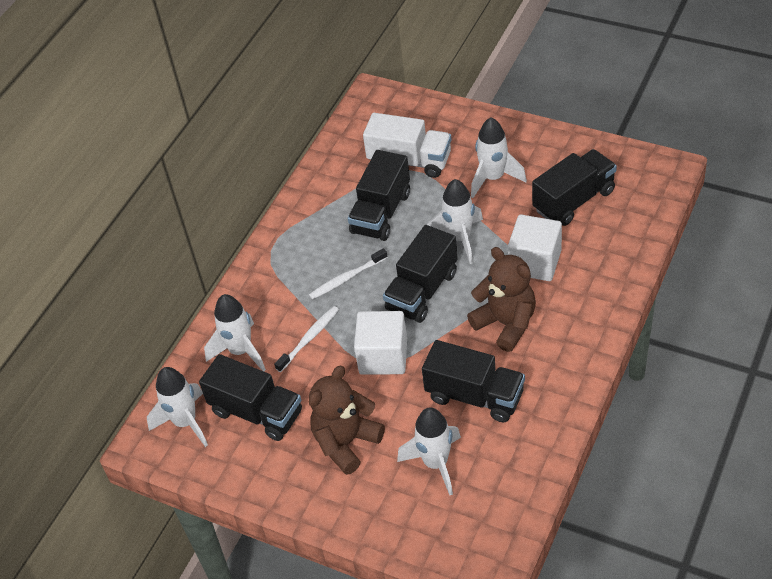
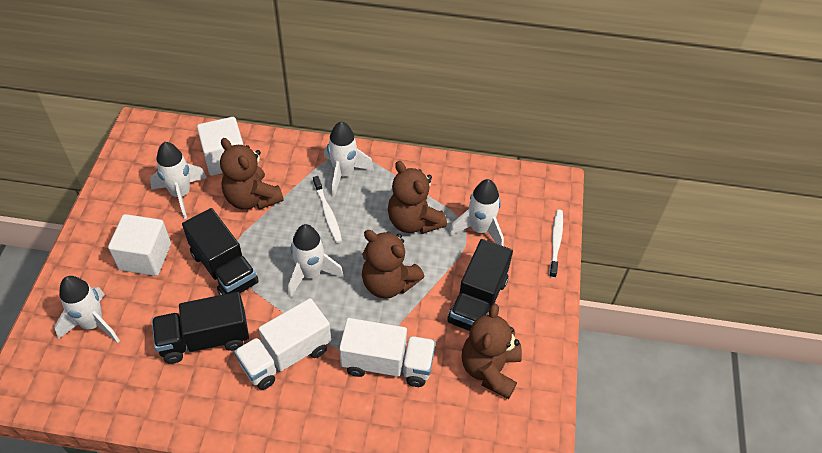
black truck: 5 -> 3
brown teddy bear: 2 -> 4
white truck: 1 -> 2

